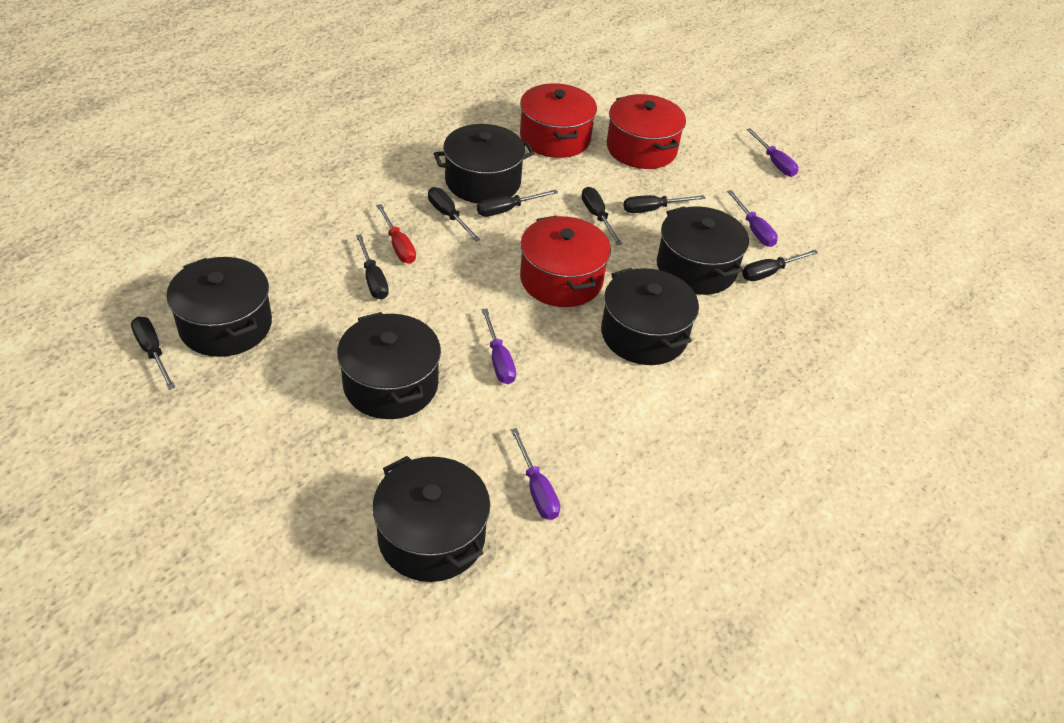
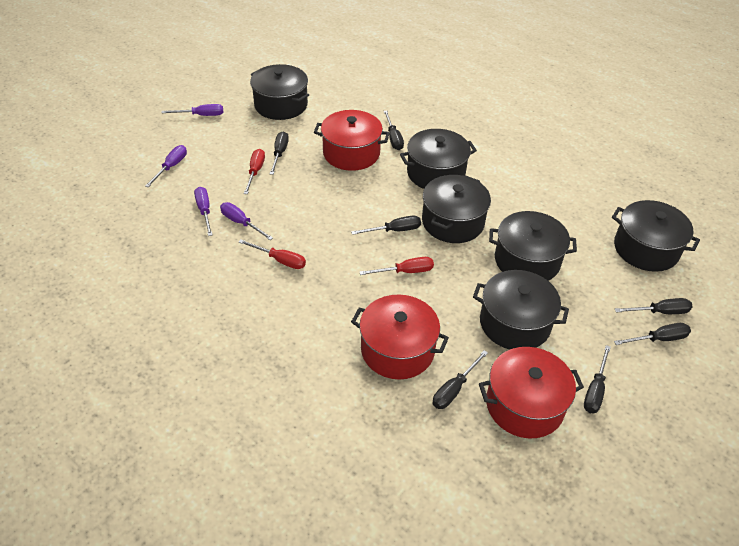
red screwdriver: 1 -> 3

